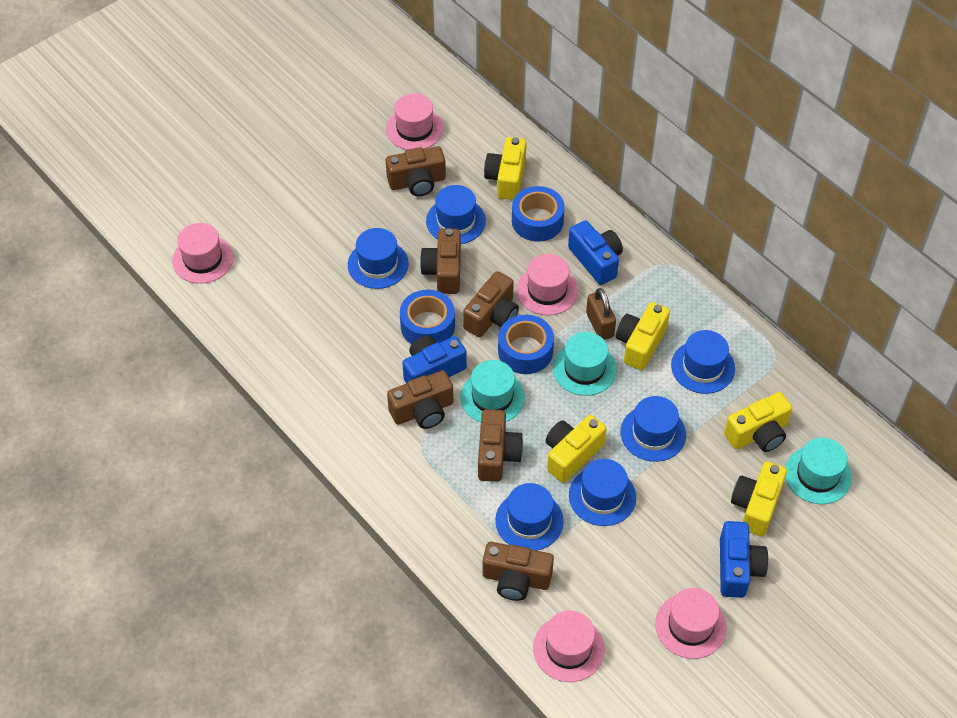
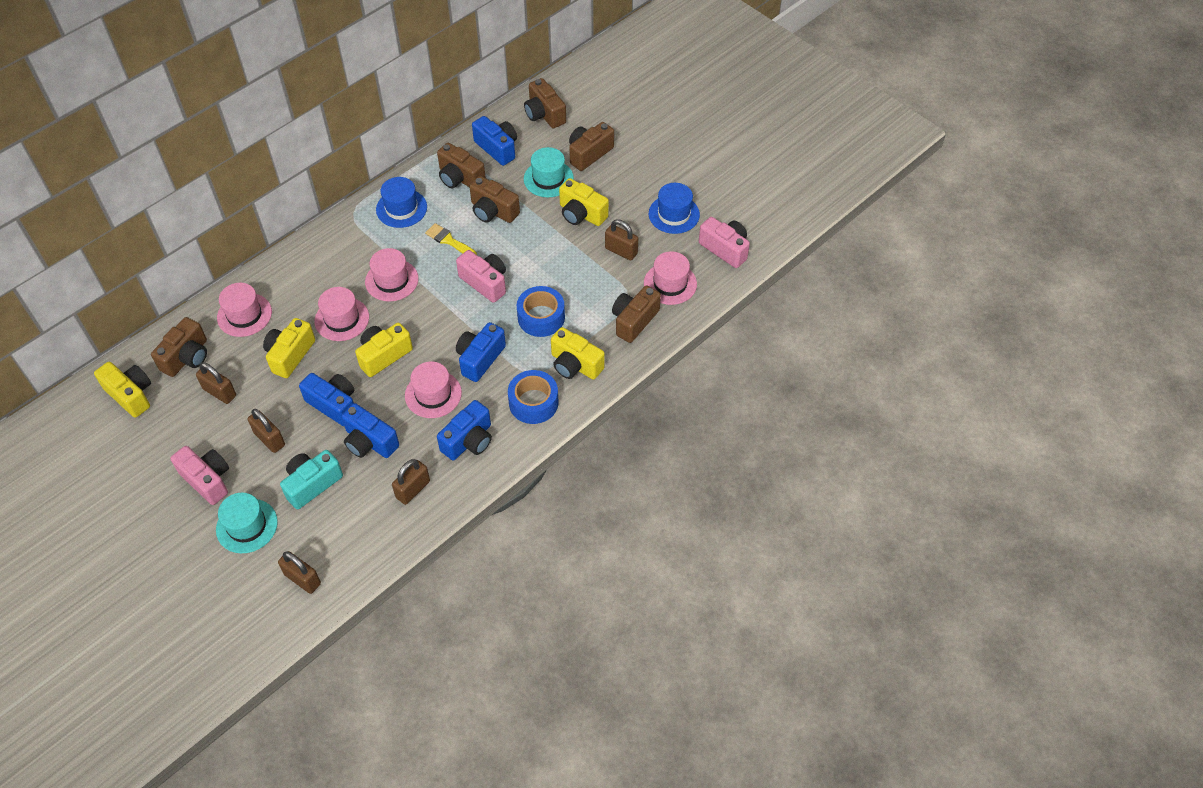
blue camera: 3 -> 5
blue hat: 6 -> 2
blue tape: 3 -> 2
brown padlock: 1 -> 5
pink camera: 0 -> 3
turquoise camera: 0 -> 1
turquoise hat: 3 -> 2
yellow brush: 0 -> 1

